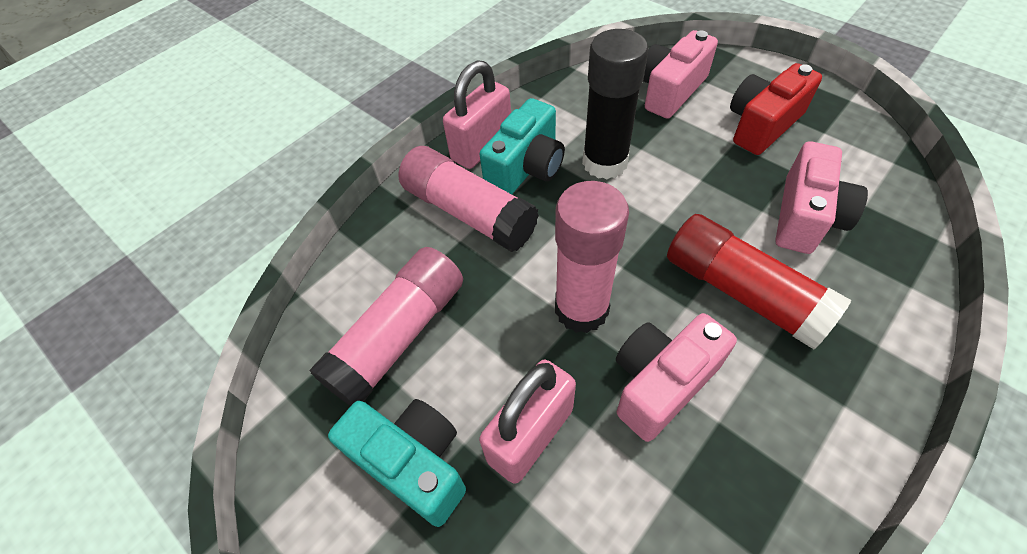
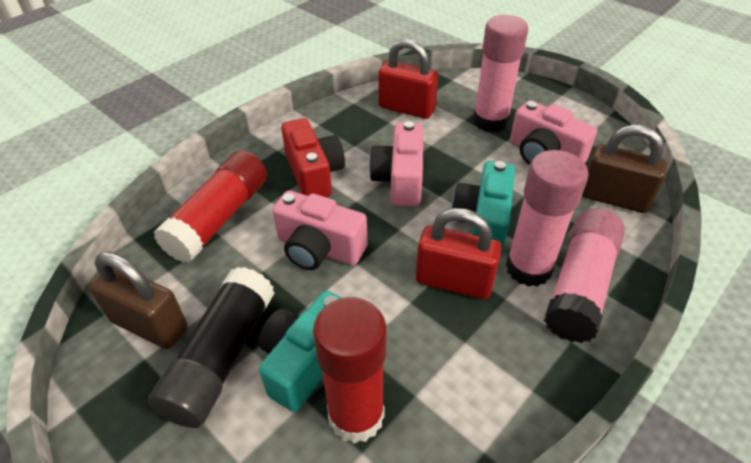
brown padlock: 0 -> 2
pink padlock: 2 -> 0
red glue stick: 1 -> 2
red padlock: 0 -> 2

